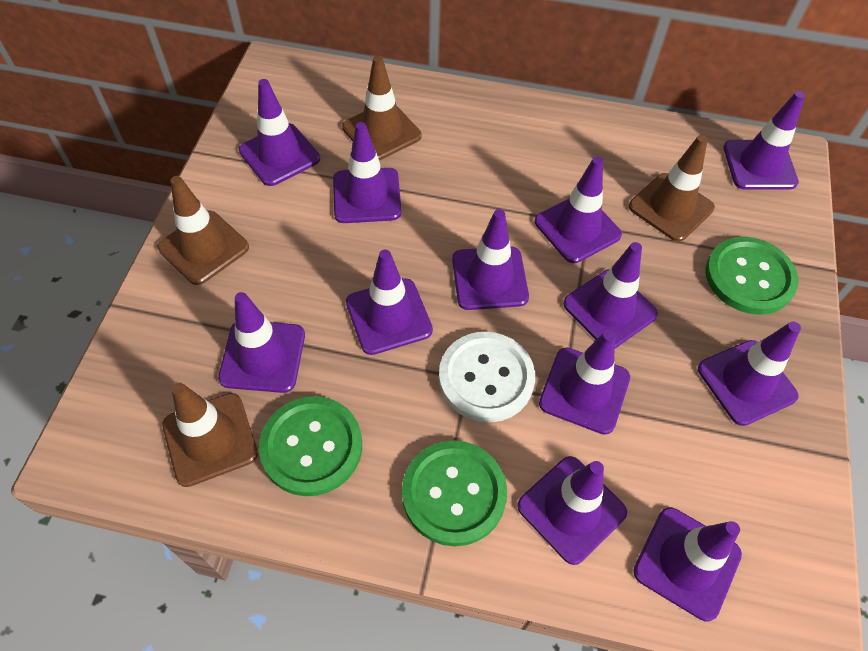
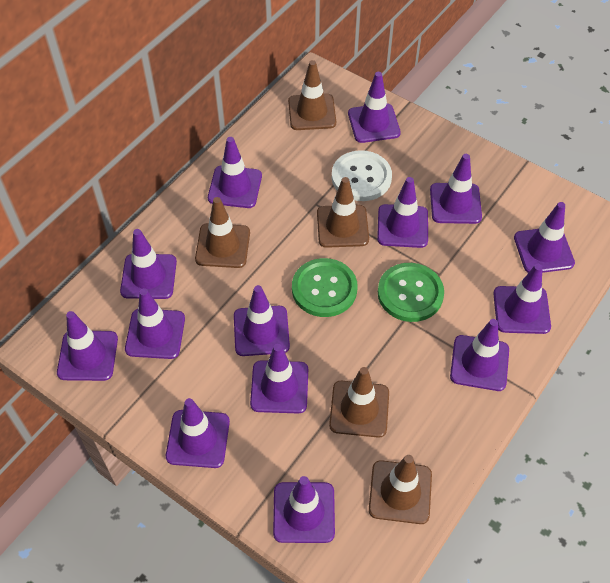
brown traffic cone: 4 -> 5
green button: 3 -> 2
purple traffic cone: 12 -> 14

